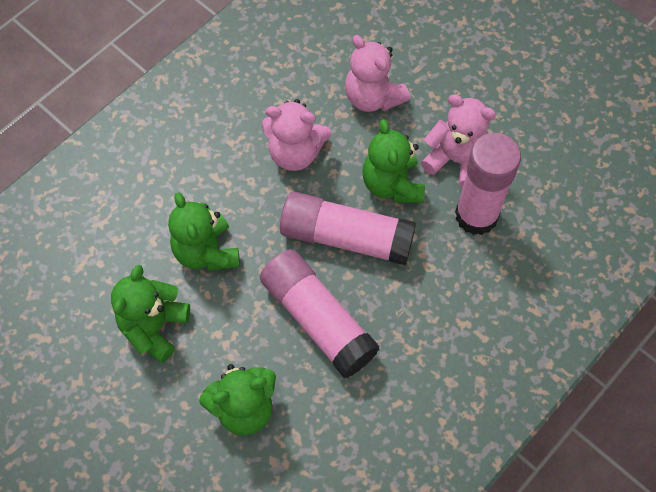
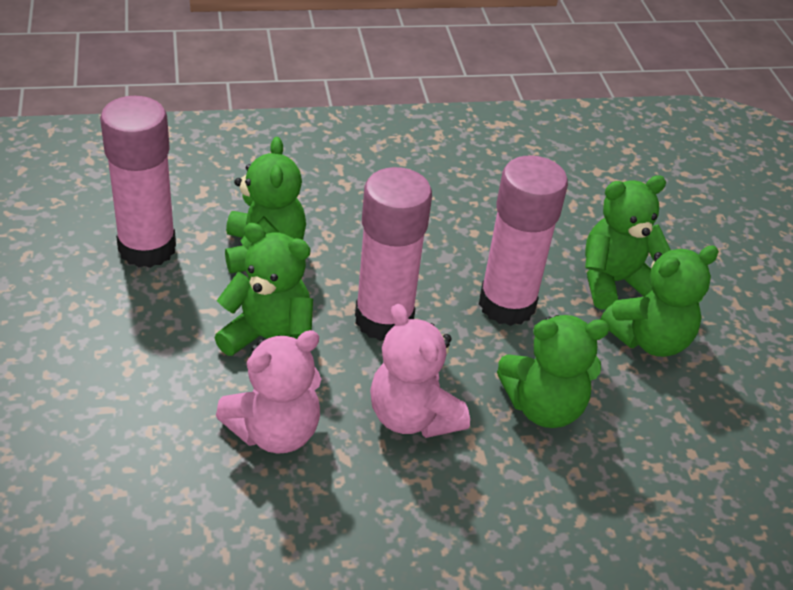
green teddy bear: 4 -> 5
pink teddy bear: 3 -> 2

